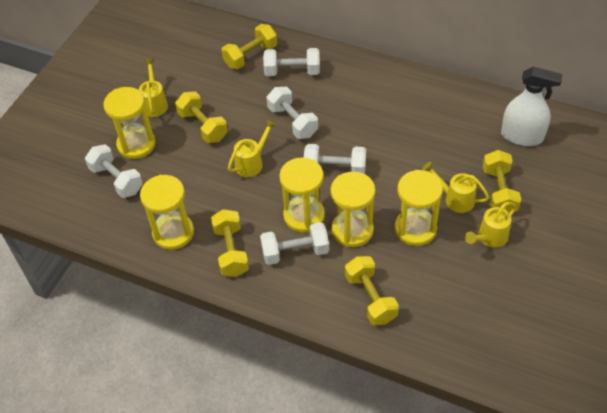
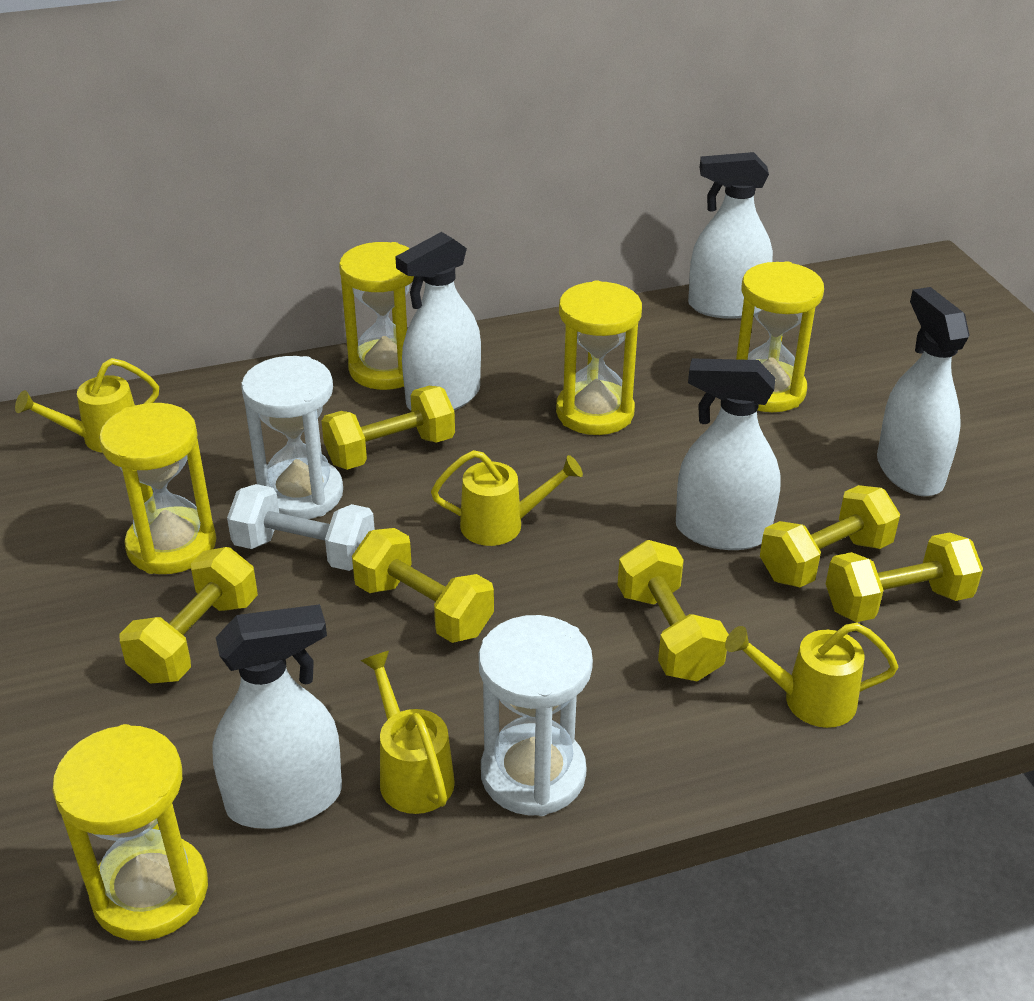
white dumbbell: 5 -> 1
white hourglass: 0 -> 2
white spray bottle: 1 -> 5
yellow dumbbell: 5 -> 6

